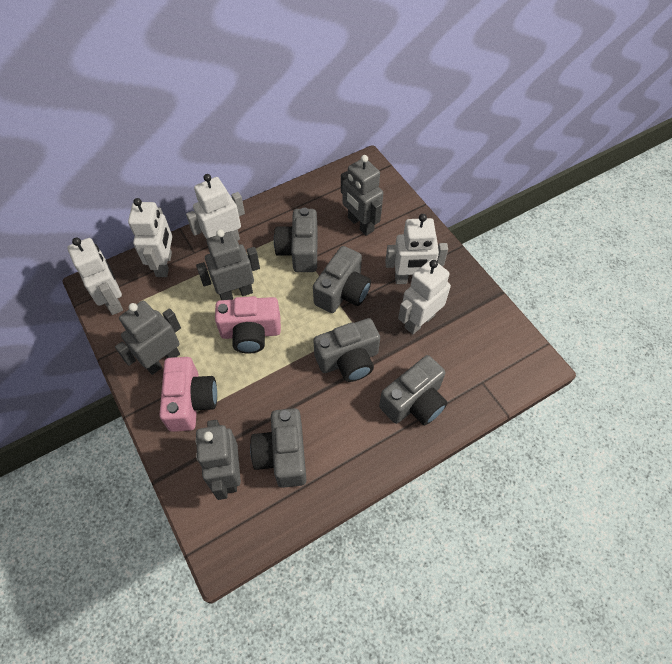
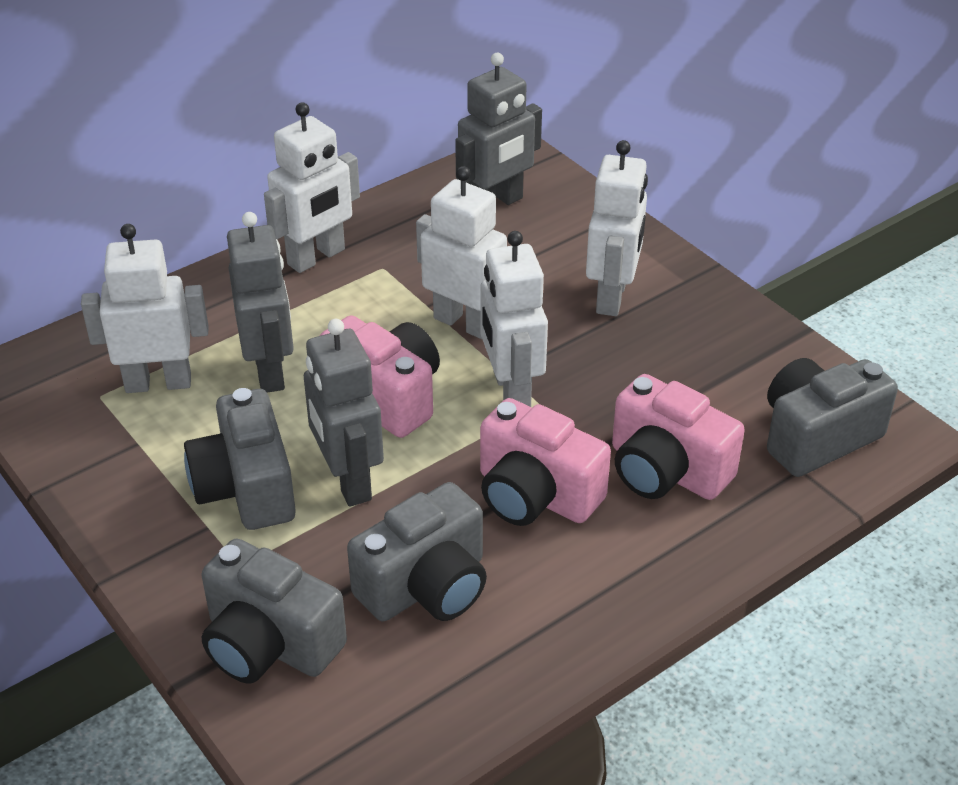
grey camera: 5 -> 4
grey robot: 4 -> 3
pink camera: 2 -> 3

